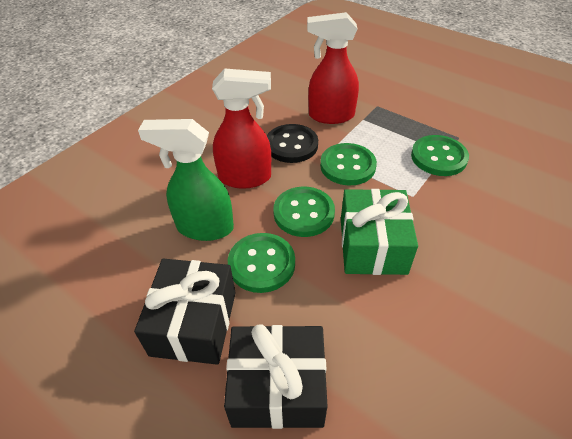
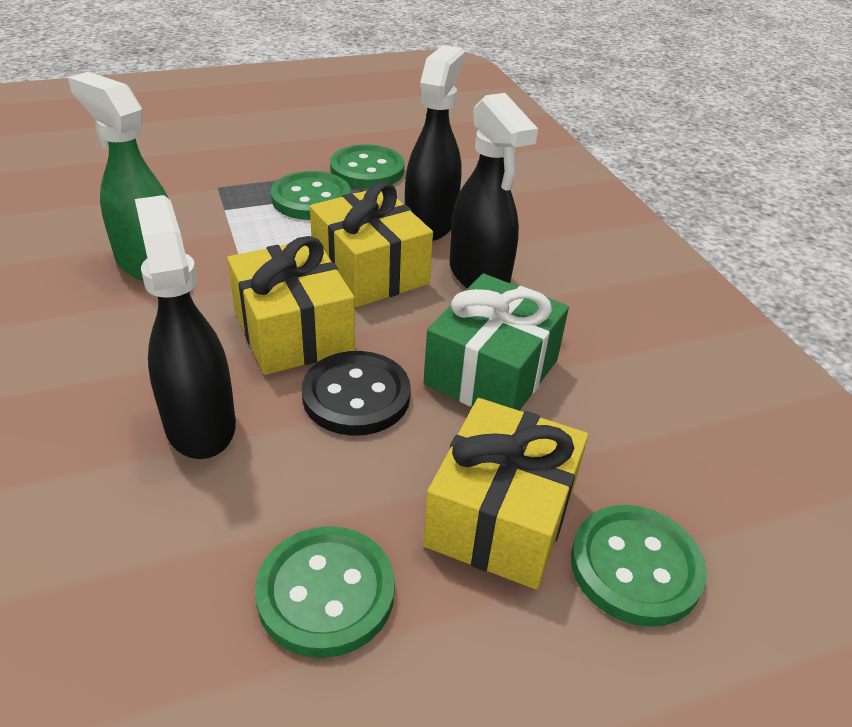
black gift: 2 -> 0
black spray bottle: 0 -> 3
red spray bottle: 2 -> 0
yellow gift: 0 -> 3

